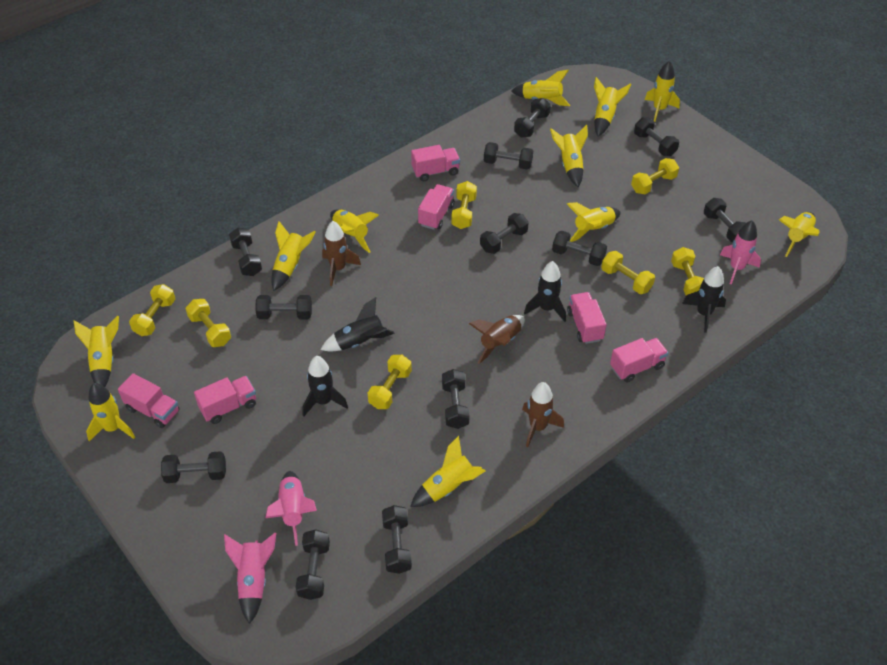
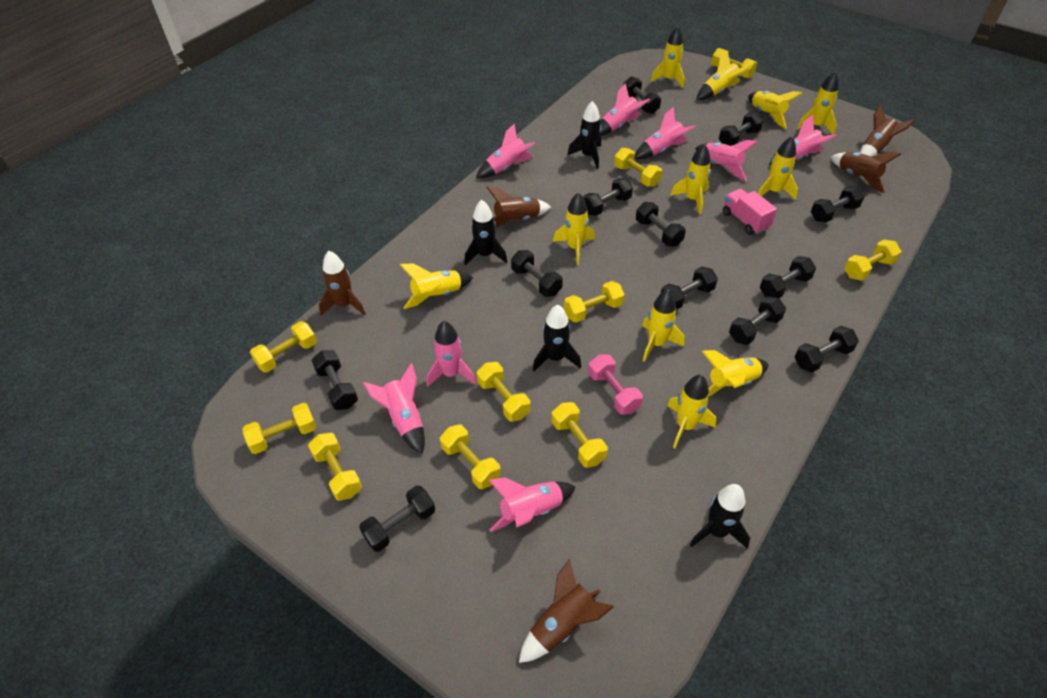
brown rocket: 3 -> 5
pink dumbbell: 0 -> 1
pink rocket: 3 -> 8
pink truck: 6 -> 1
yellow dumbbell: 7 -> 10

